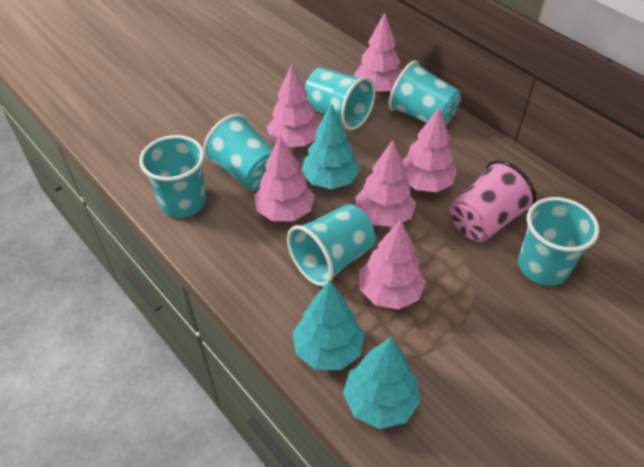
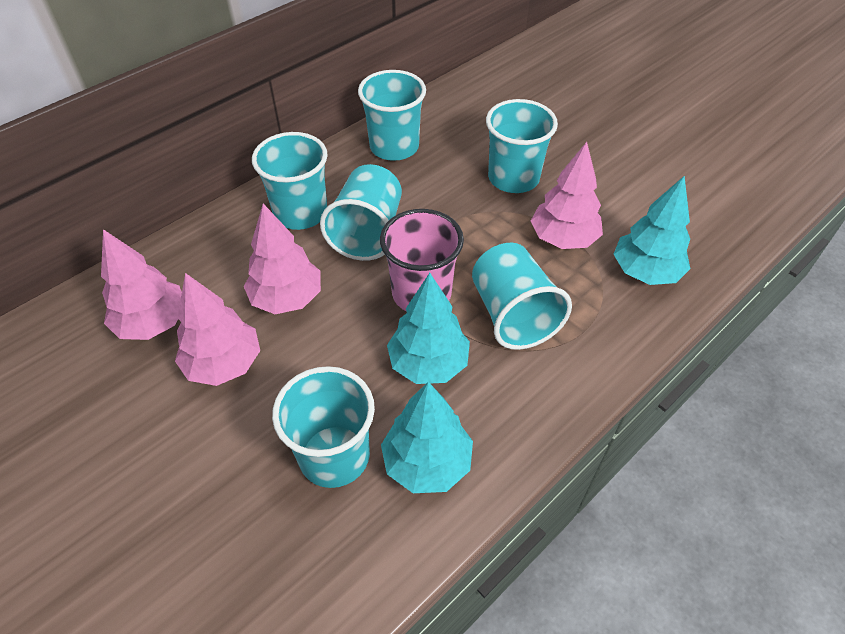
pink tree: 6 -> 4

